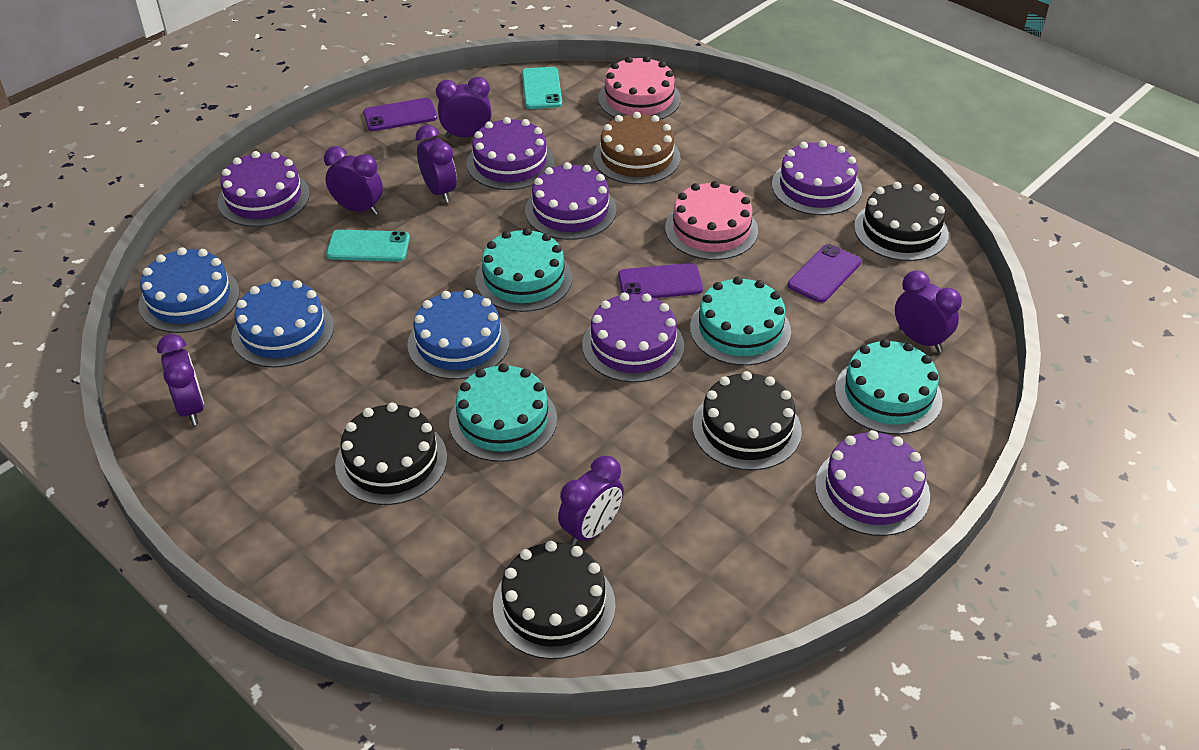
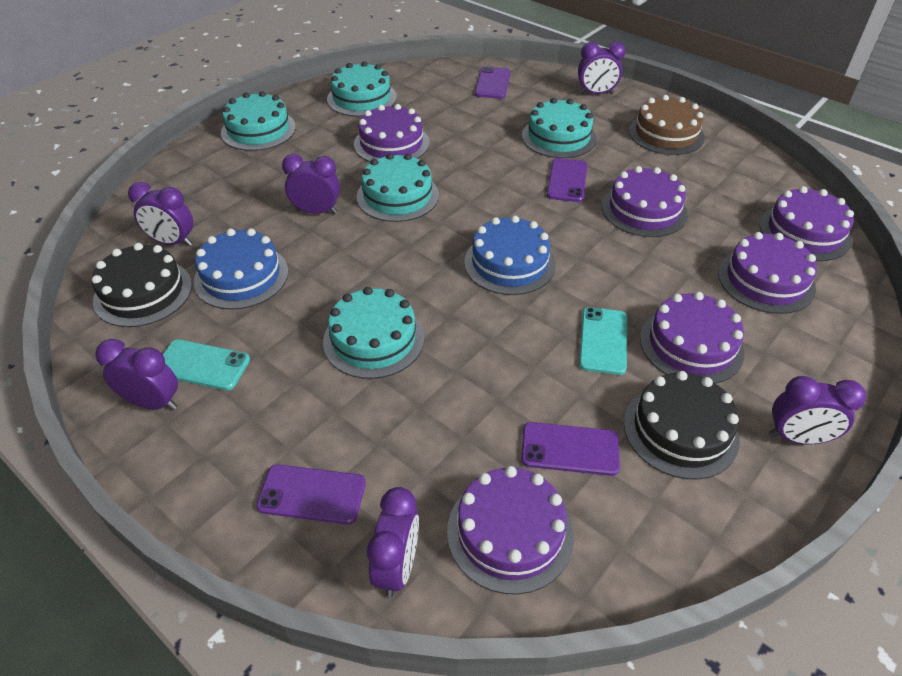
black cake: 4 -> 2
blue cake: 3 -> 2
pink cake: 2 -> 0
purple phone: 3 -> 4
turquoise cake: 4 -> 5

